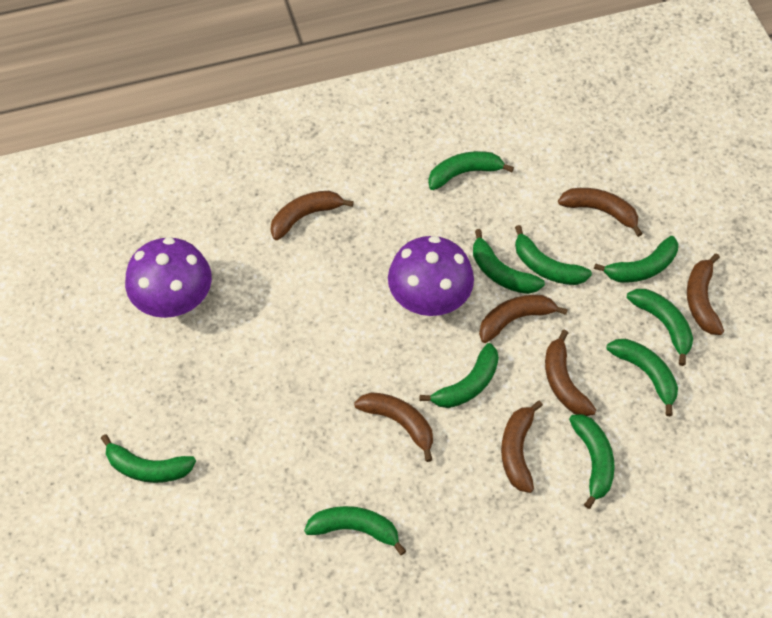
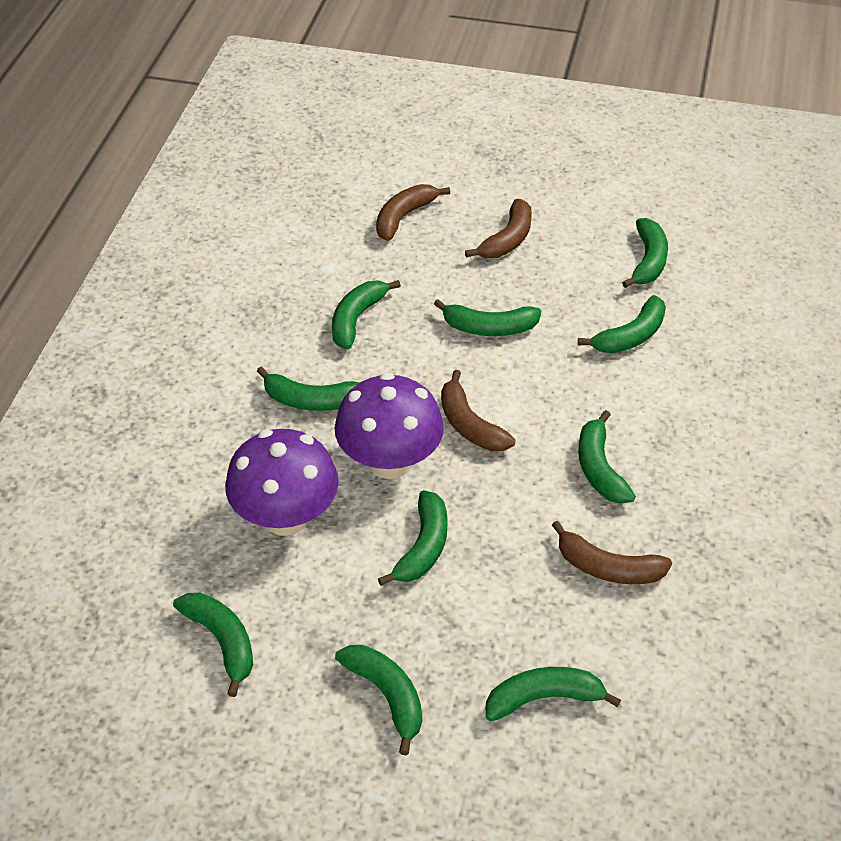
brown banana: 7 -> 4

